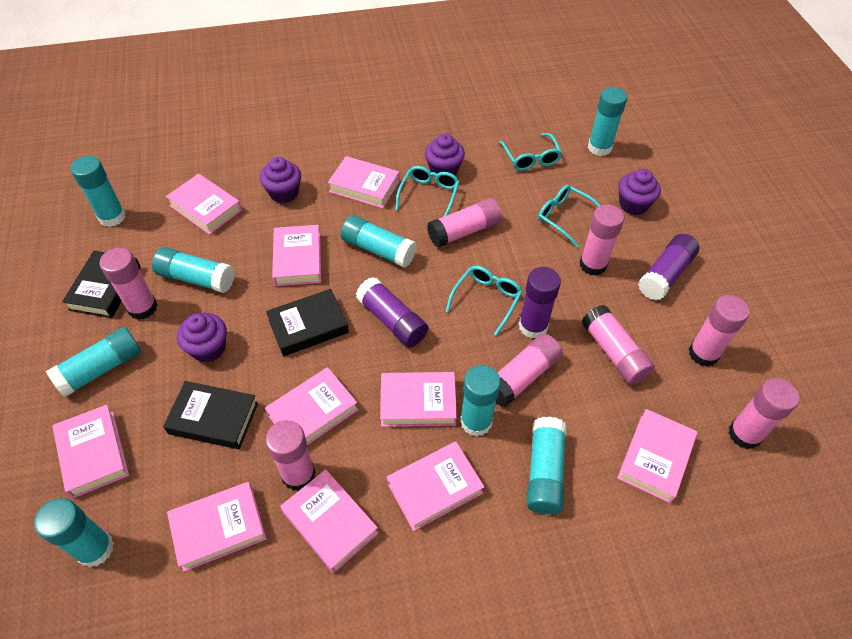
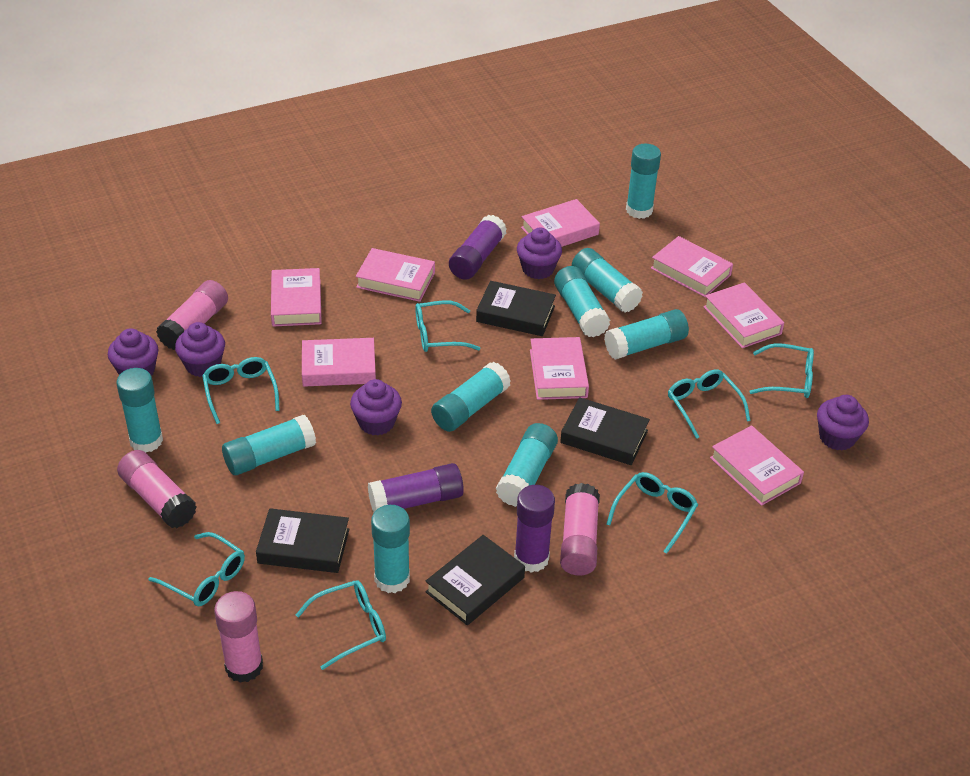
black book: 3 -> 4
pink book: 10 -> 8
pink glue stick: 8 -> 4
purple cupcake: 4 -> 5
turquoise glasses: 4 -> 7
turquoise glue stick: 8 -> 9

